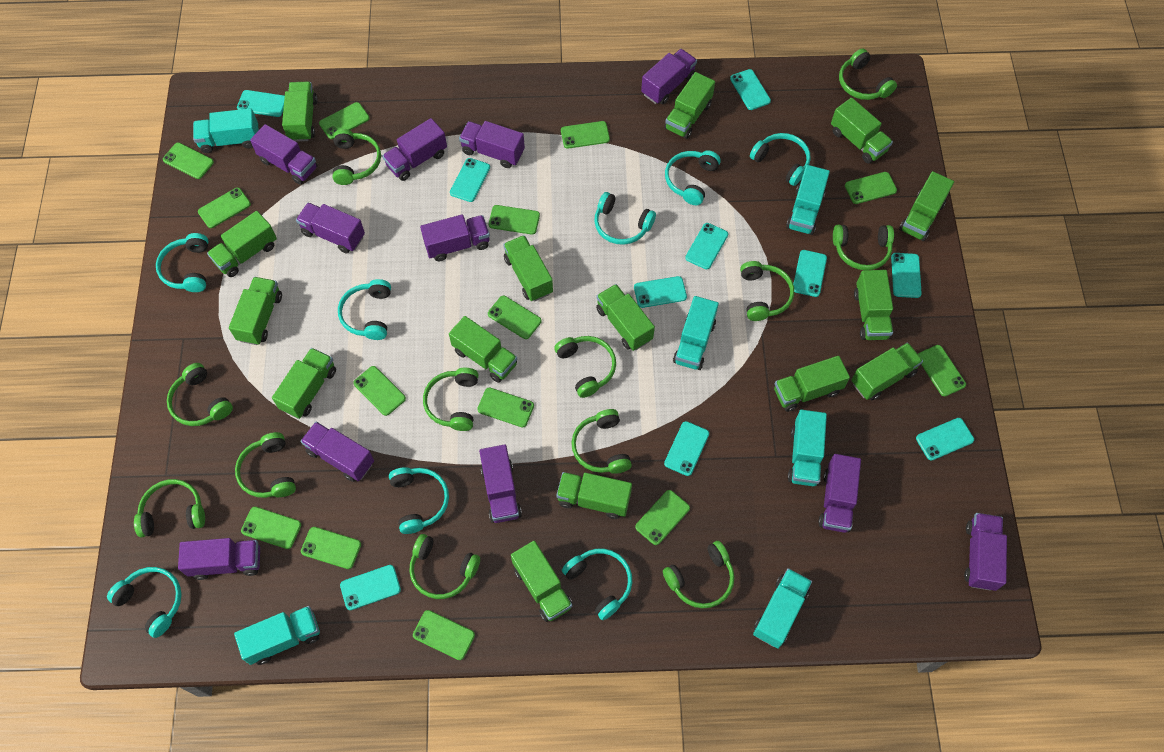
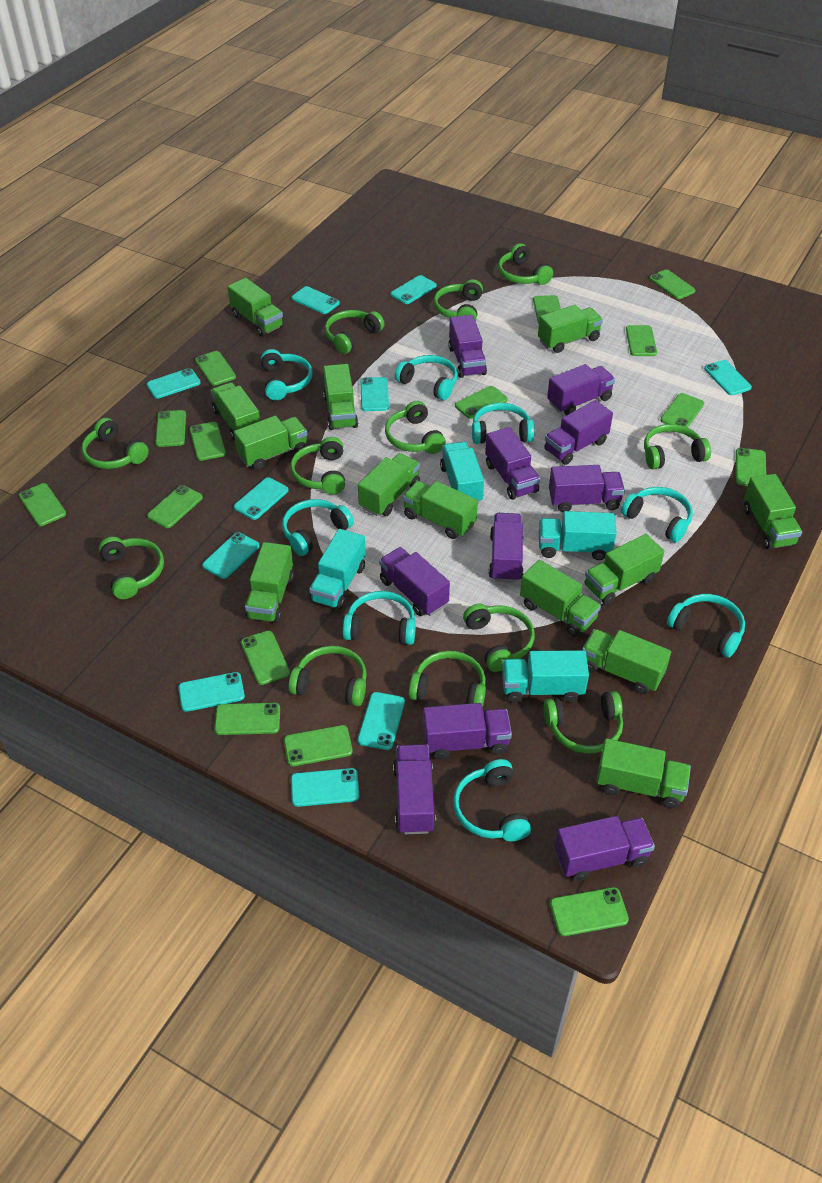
green phone: 14 -> 15
green truck: 15 -> 13
purple truck: 11 -> 10
turquoise truck: 6 -> 4

